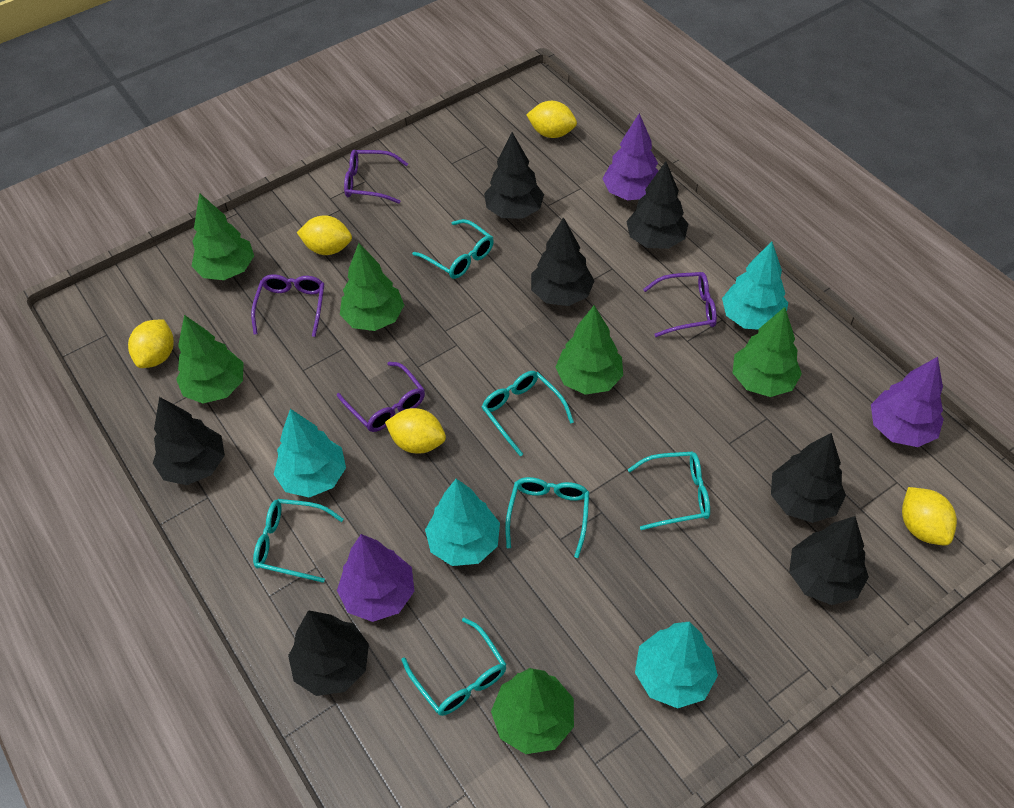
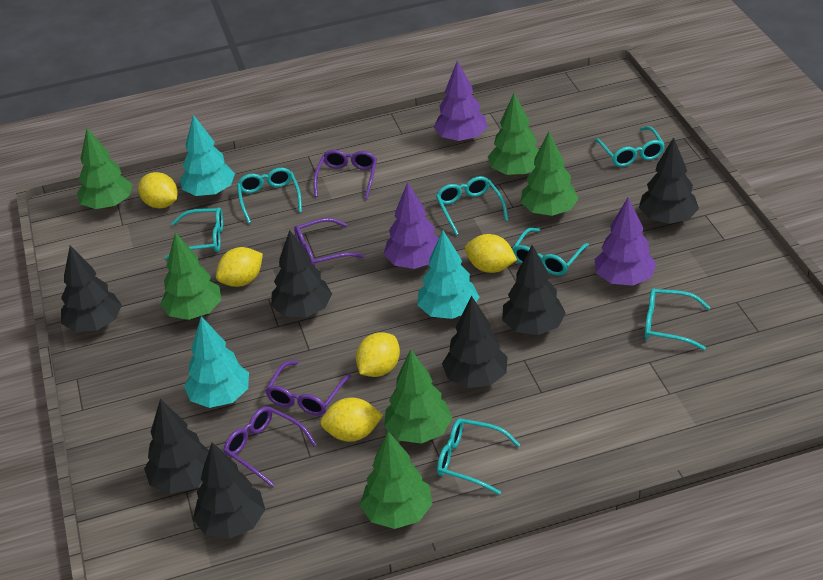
turquoise glasses: 6 -> 7
turquoise tree: 4 -> 3

